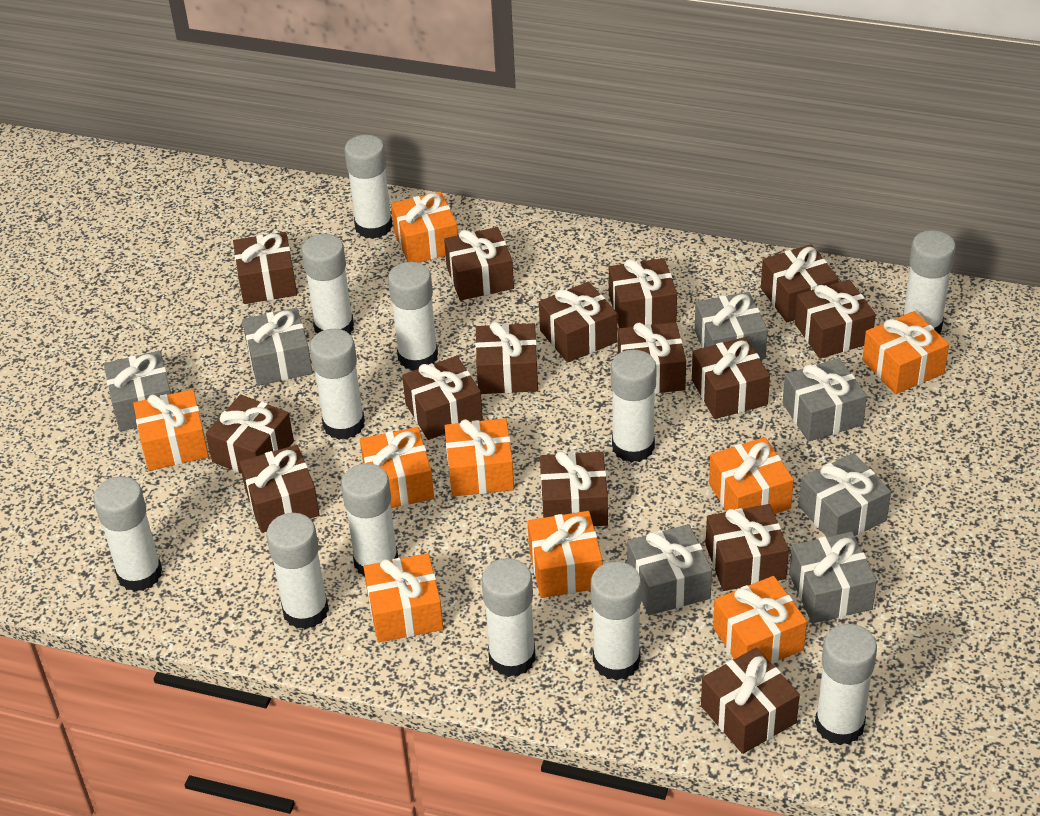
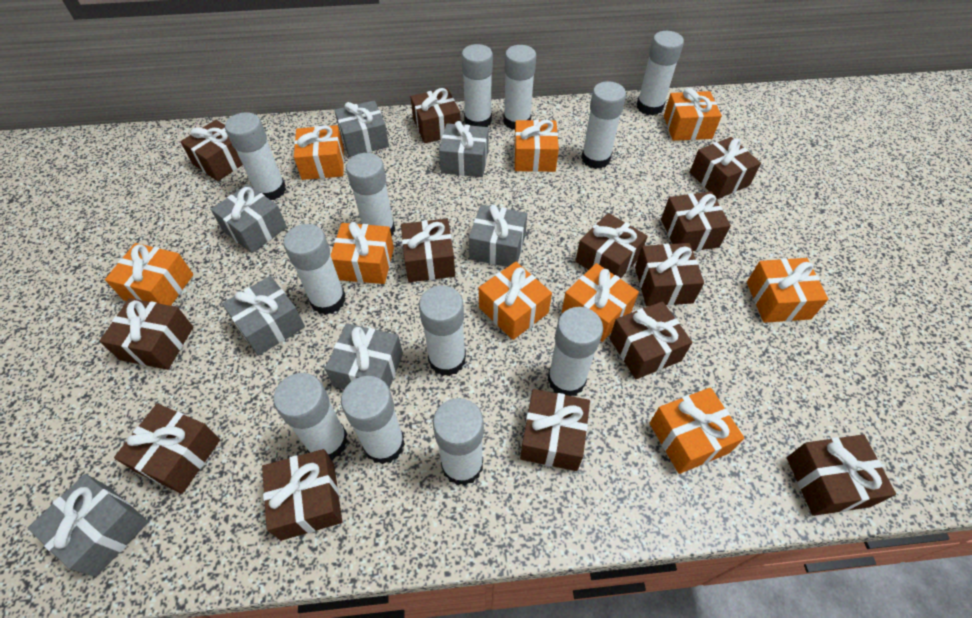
brown gift: 15 -> 13

